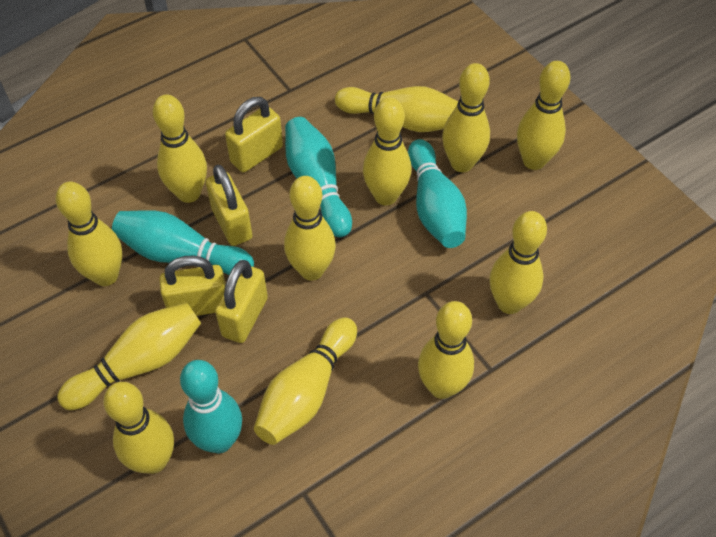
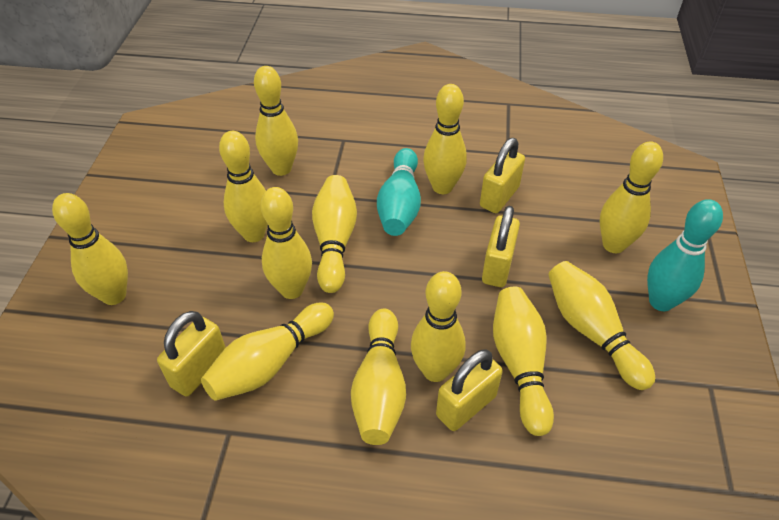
turquoise bowling pin: 4 -> 2

